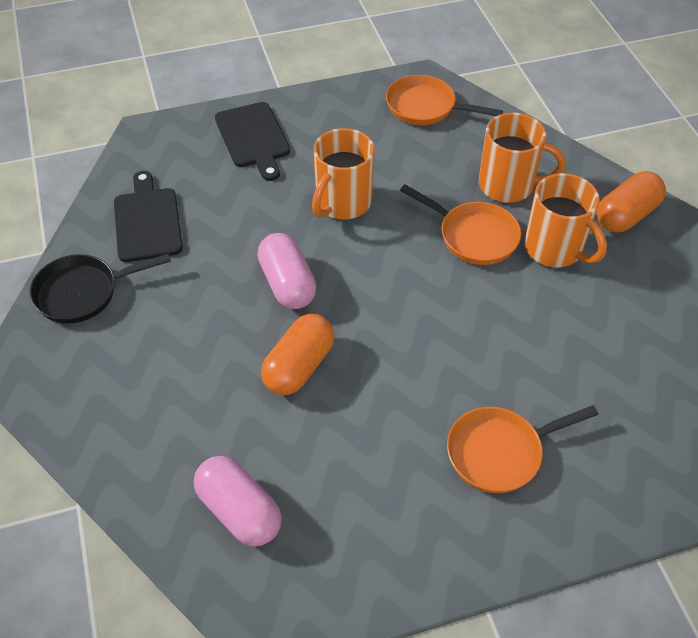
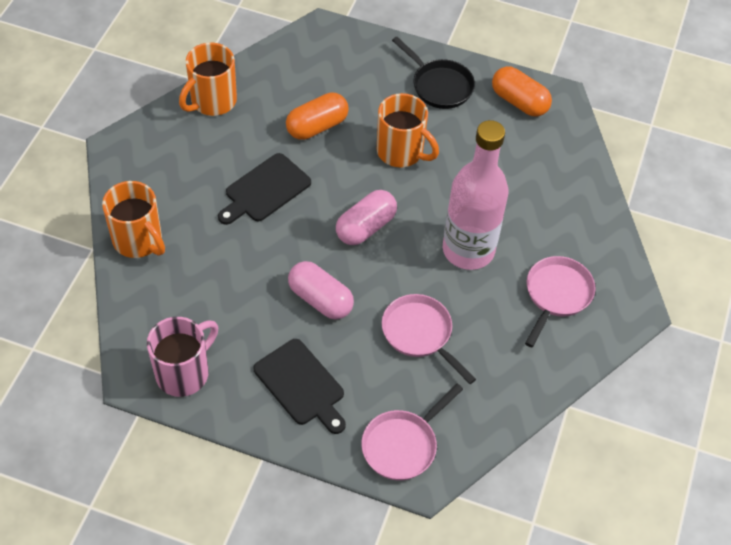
orange pan: 3 -> 0
pink bottle: 0 -> 1
pink mug: 0 -> 1
pink pan: 0 -> 3

